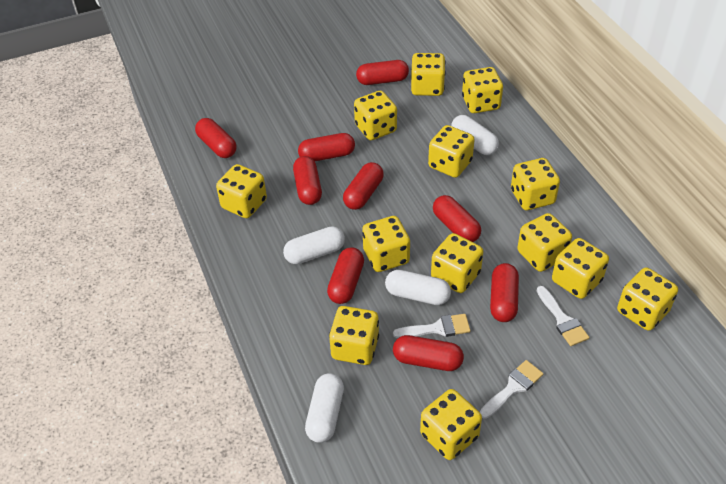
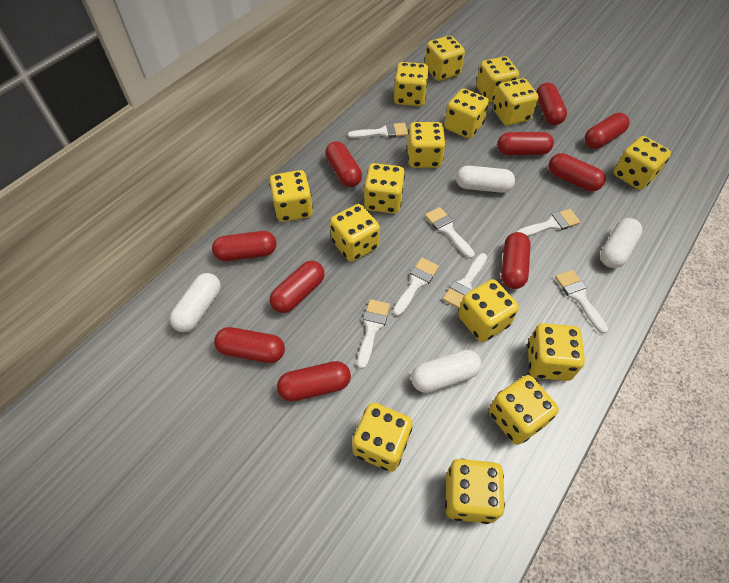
red capsule: 9 -> 10
white brush: 3 -> 7
yellow dice: 13 -> 15

